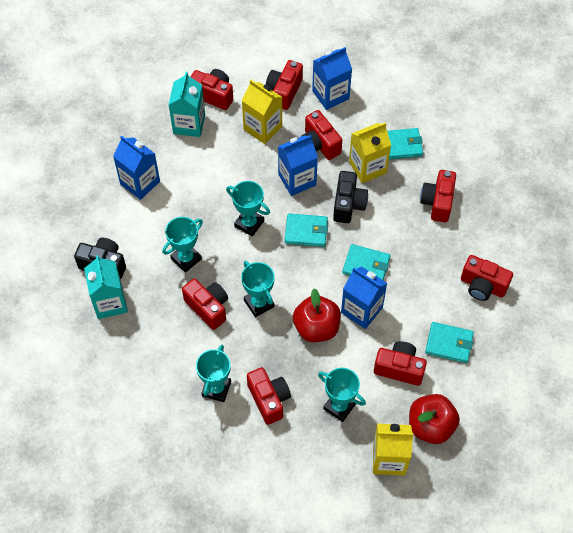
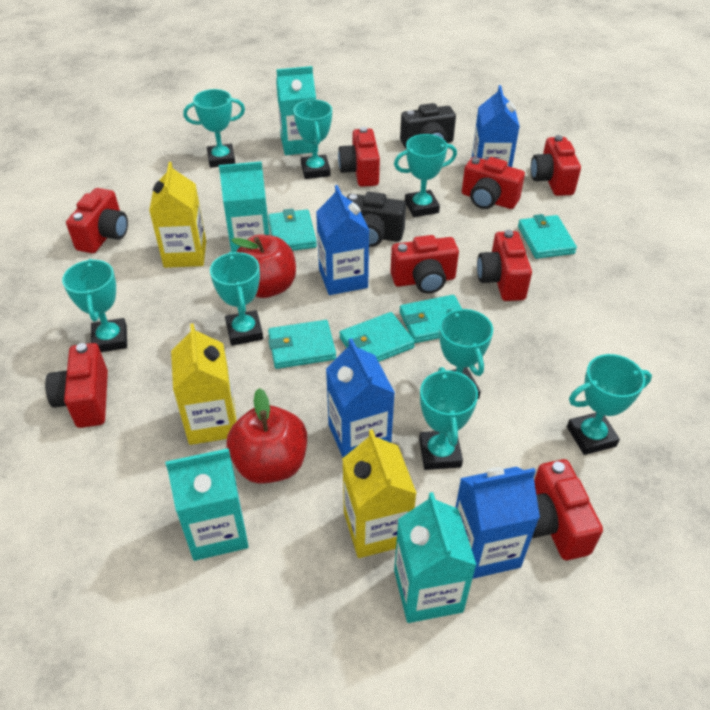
turquoise carton: 2 -> 4
turquoise trophy: 5 -> 8
turquoise wallet: 4 -> 5

